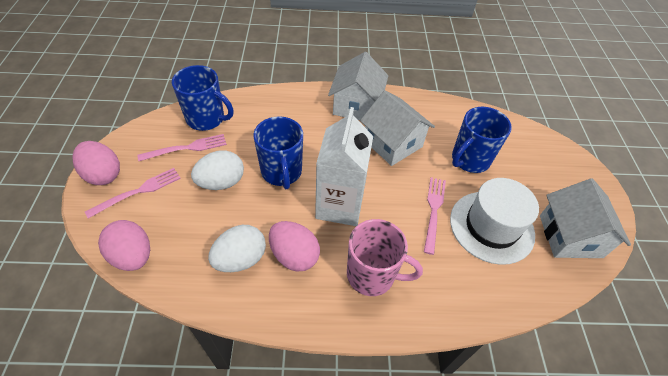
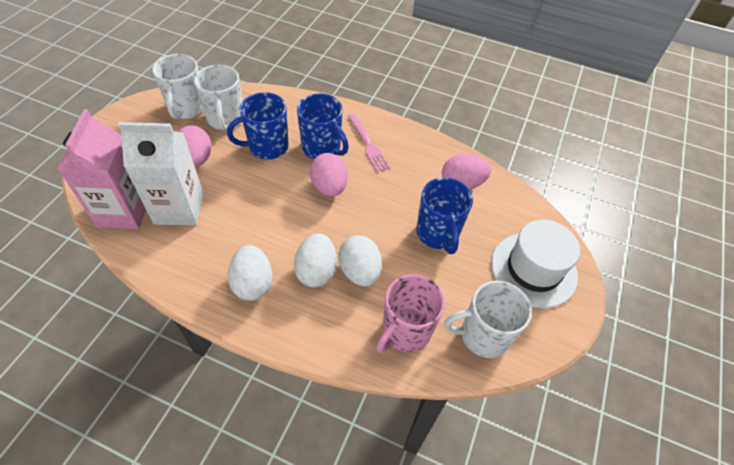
pink carton: 0 -> 1
pink fork: 3 -> 1
white egg: 2 -> 3
white house: 3 -> 0
white mug: 0 -> 3

